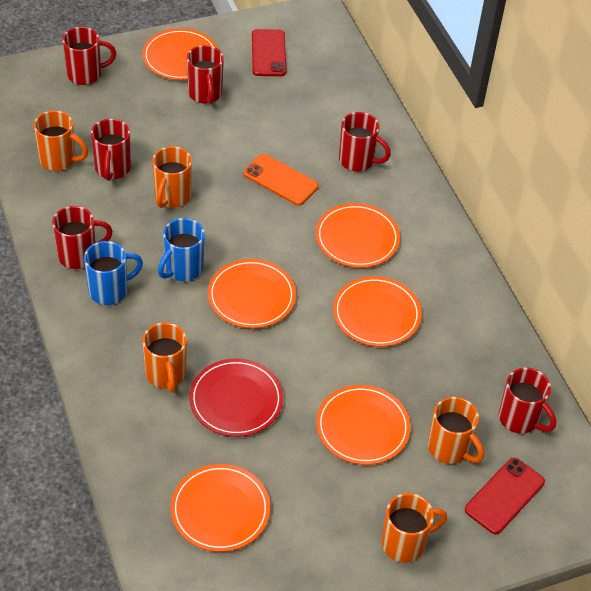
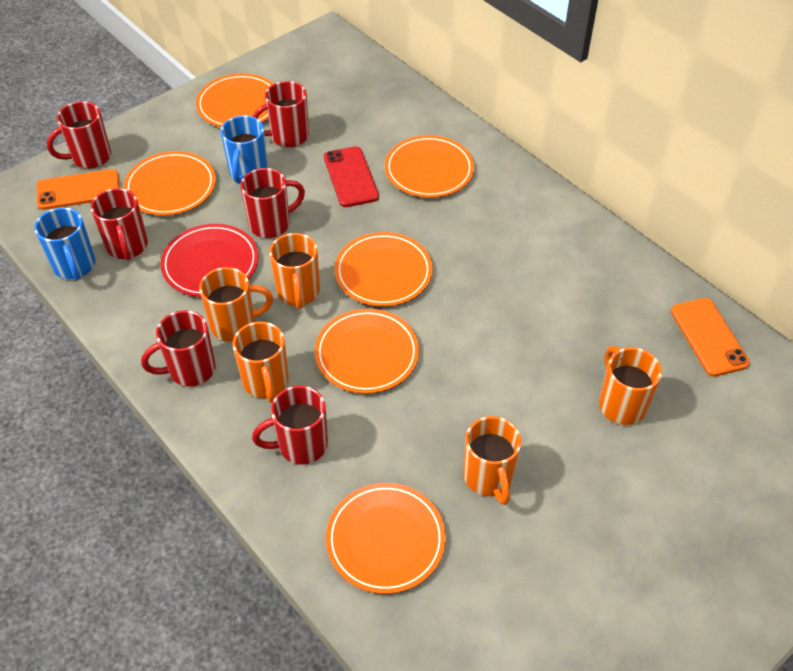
orange phone: 1 -> 2
red phone: 2 -> 1

